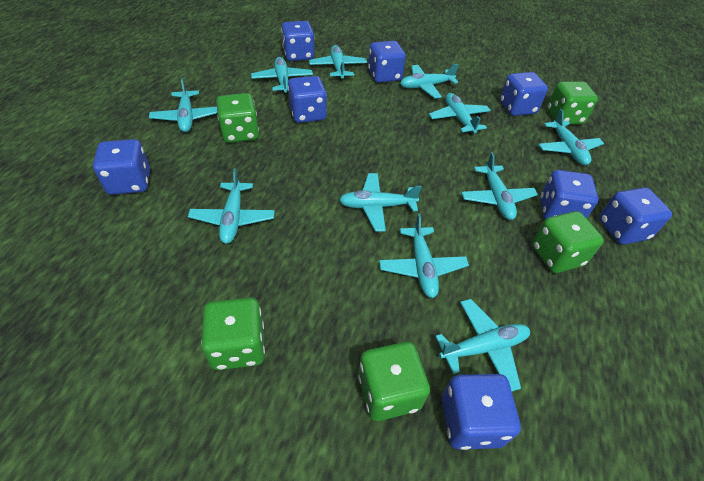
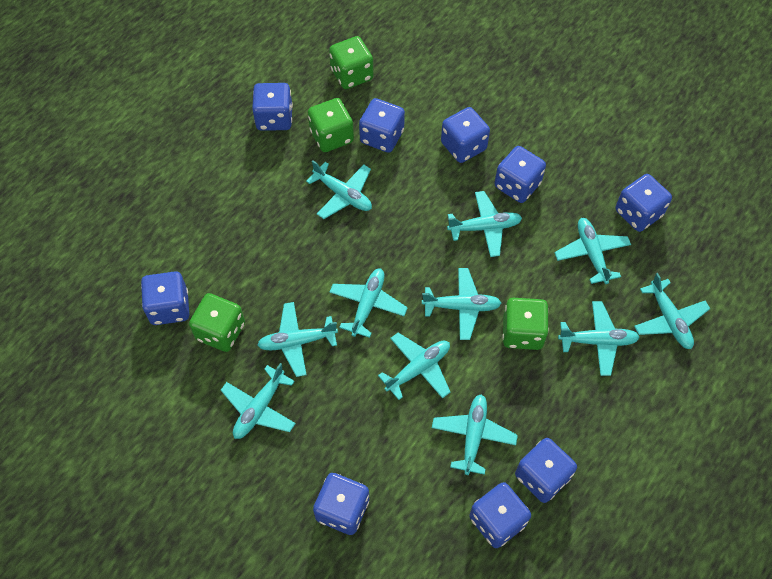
blue dice: 8 -> 9
green dice: 5 -> 4

